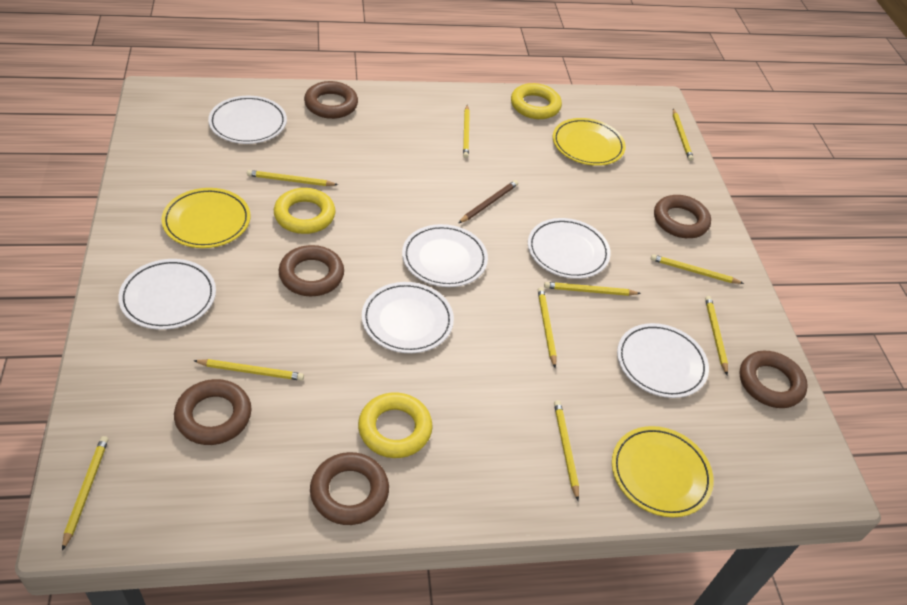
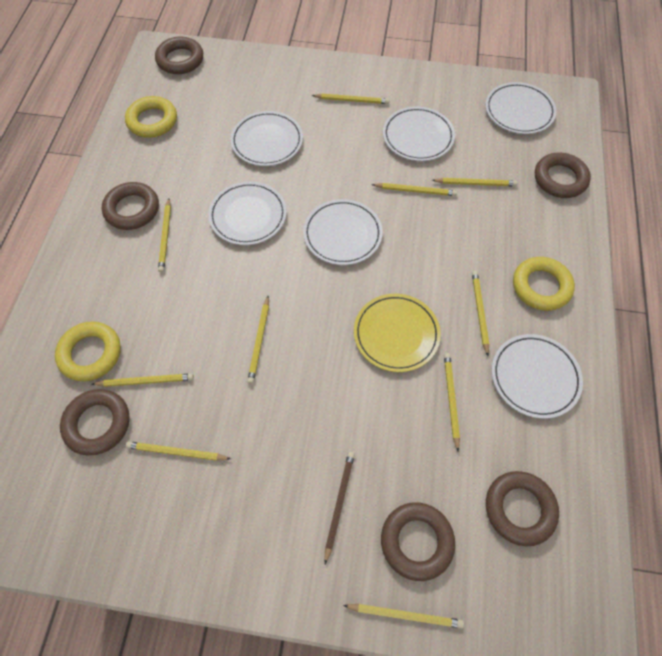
yellow plate: 3 -> 1

